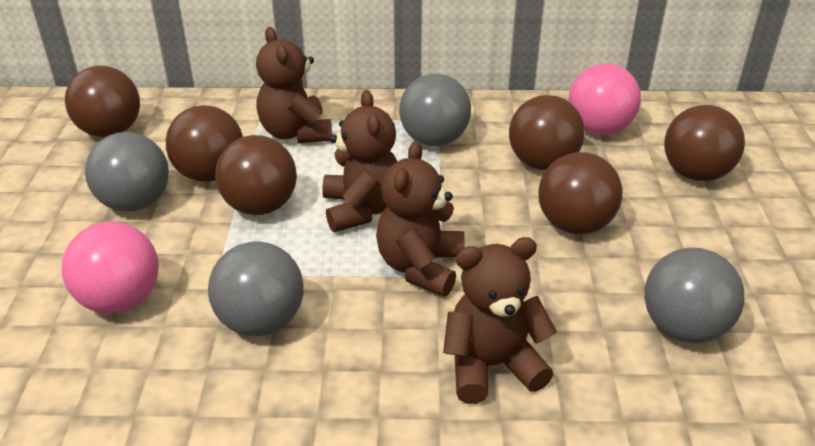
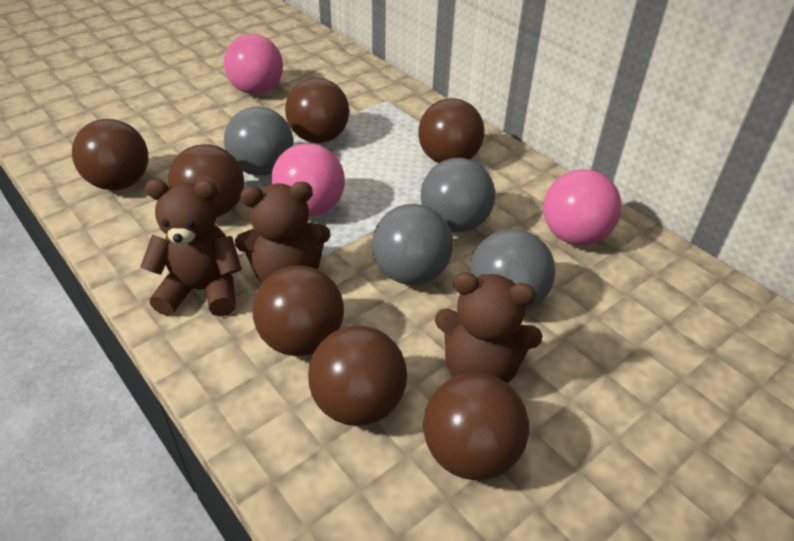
brown ball: 6 -> 7
brown teddy bear: 4 -> 3
pink ball: 2 -> 3

